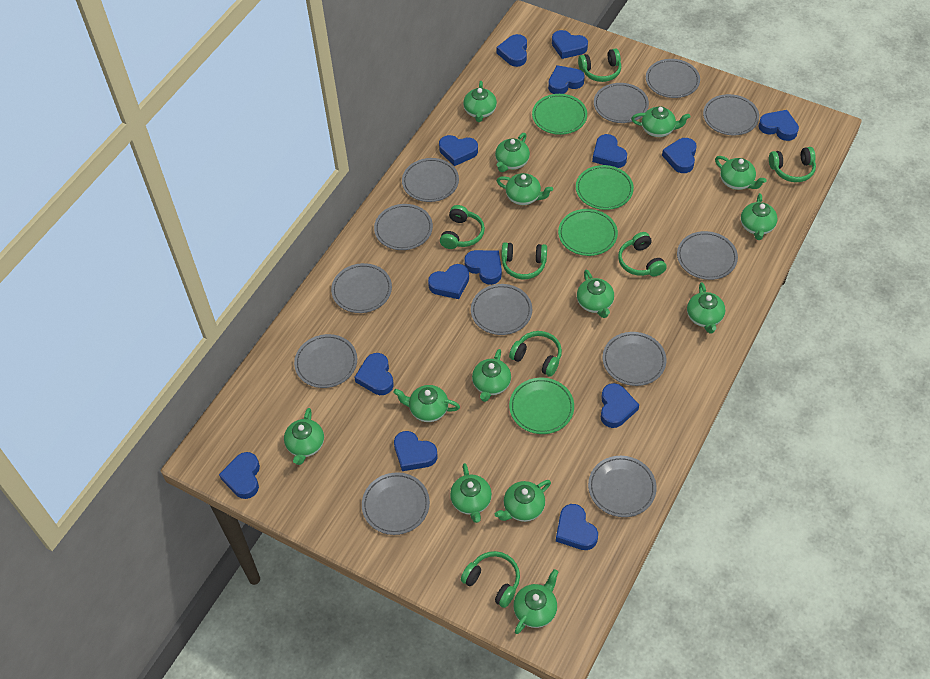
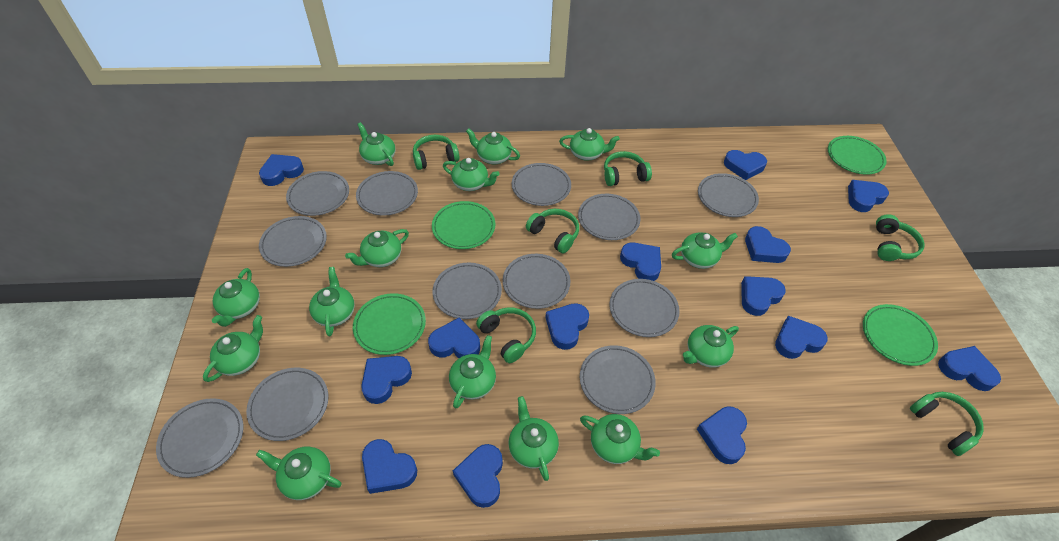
green headphones: 7 -> 6

